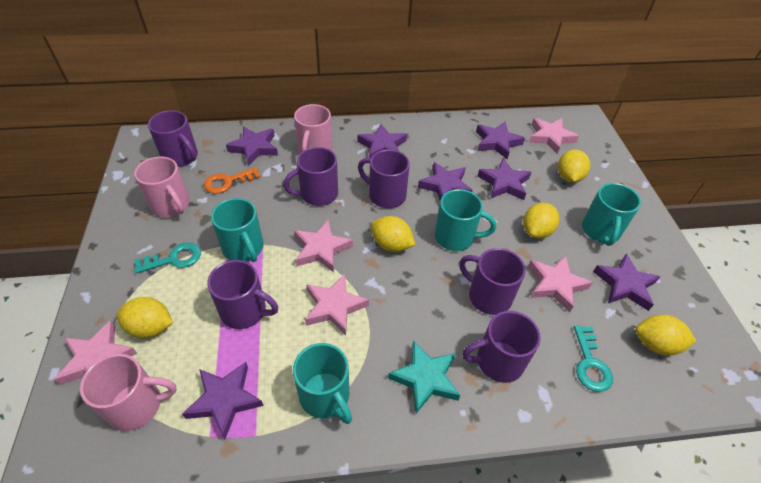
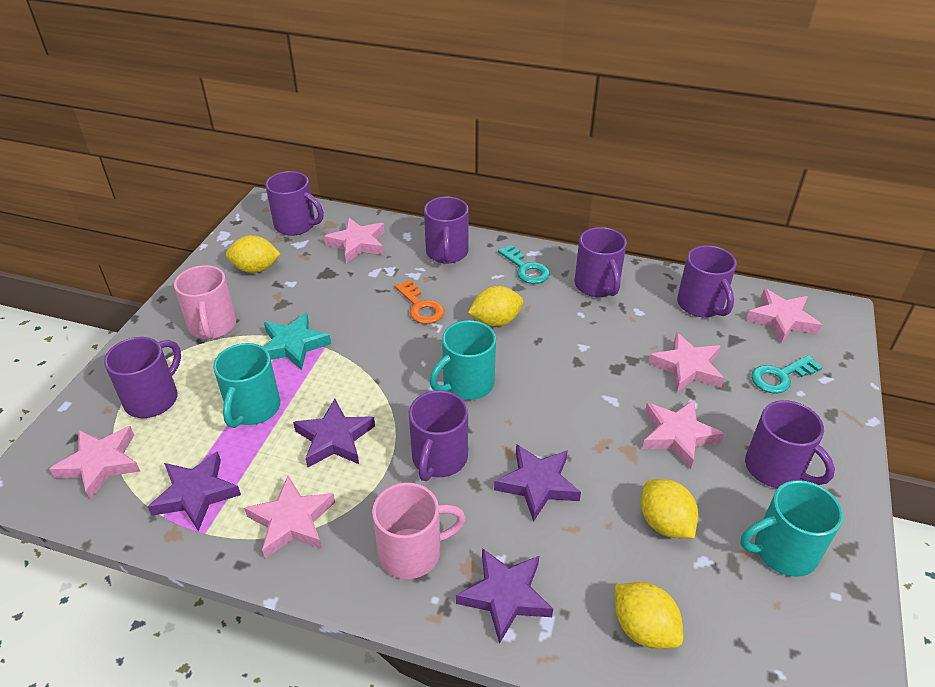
pink mug: 3 -> 2
pink star: 5 -> 6
purple mug: 6 -> 7
purple star: 7 -> 4
turquoise mug: 4 -> 3
yellow lemon: 5 -> 4

